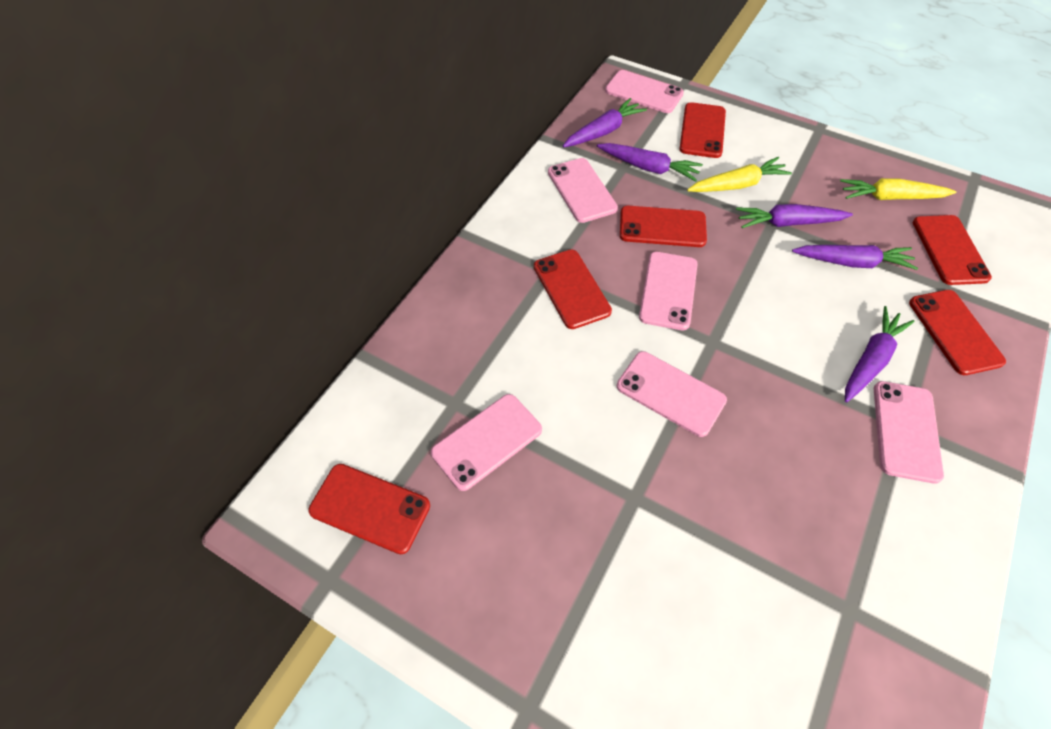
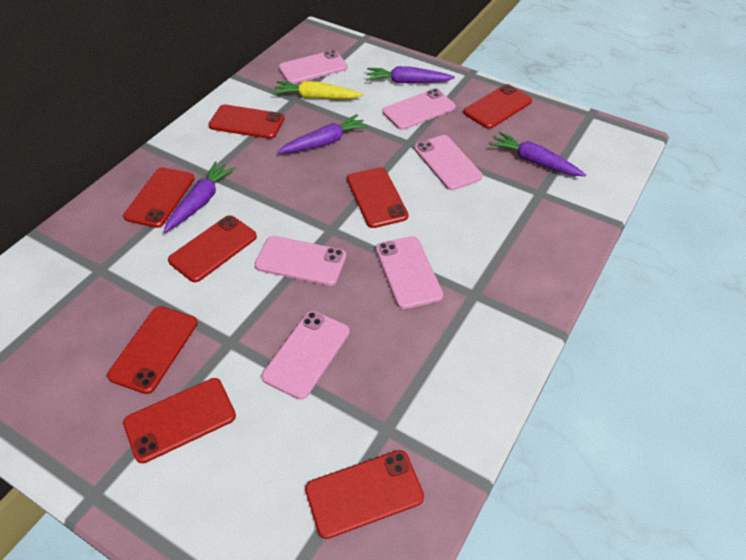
purple carrot: 5 -> 4
red phone: 6 -> 8
yellow carrot: 2 -> 1

